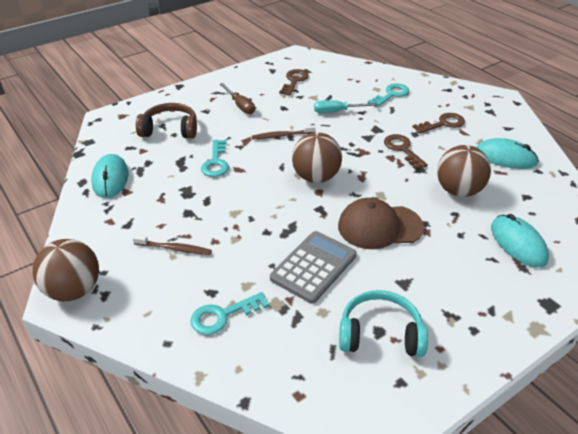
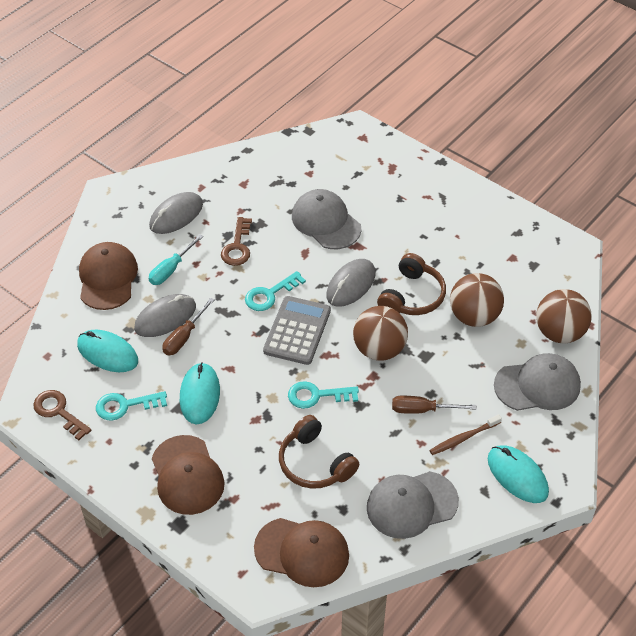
brown cap: 1 -> 3
brown headphones: 1 -> 2
brown key: 3 -> 2
brown screwdriver: 1 -> 2
brown toothbrush: 2 -> 1
grey cap: 0 -> 3
grey mouse: 0 -> 3
turquoise headphones: 1 -> 0

